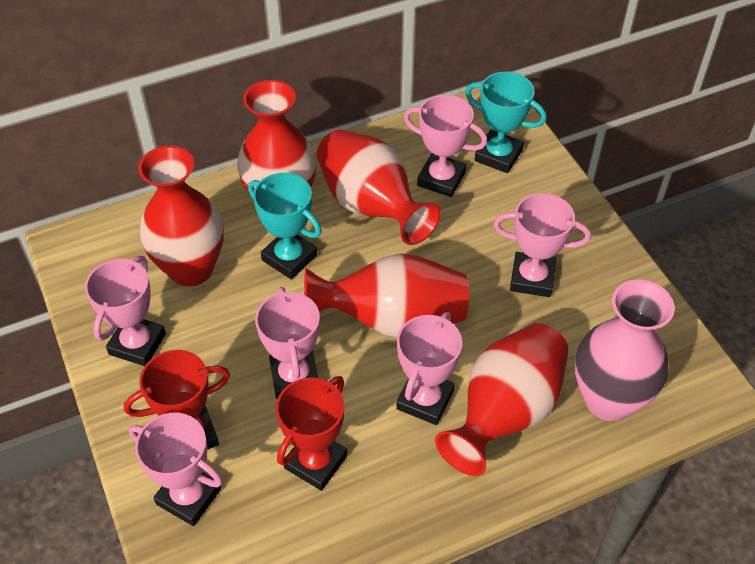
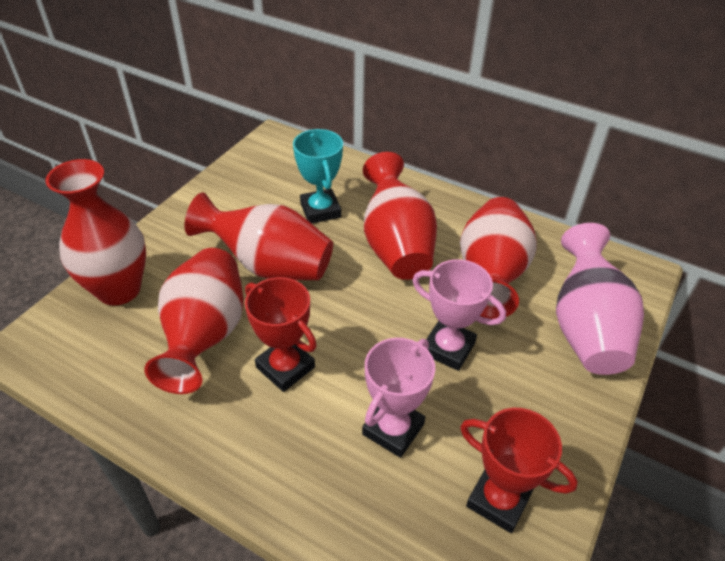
pink trophy: 6 -> 2
turquoise trophy: 2 -> 1

